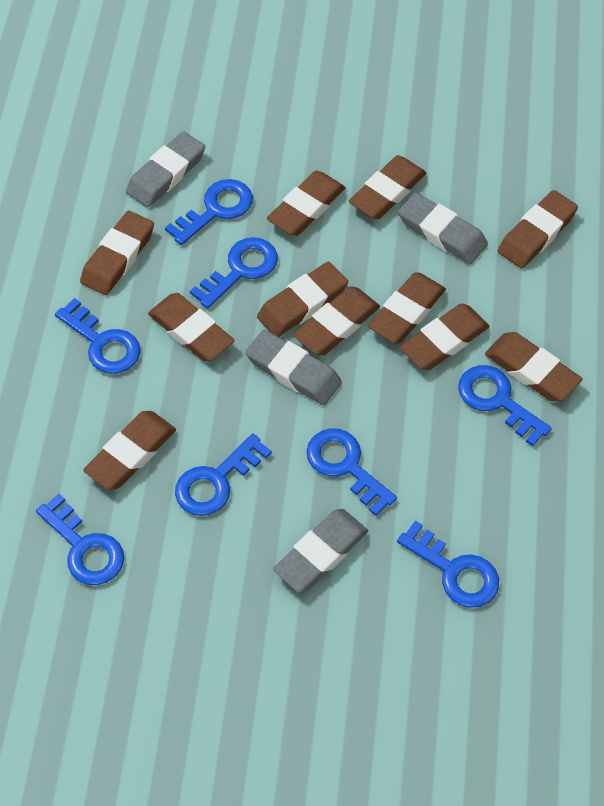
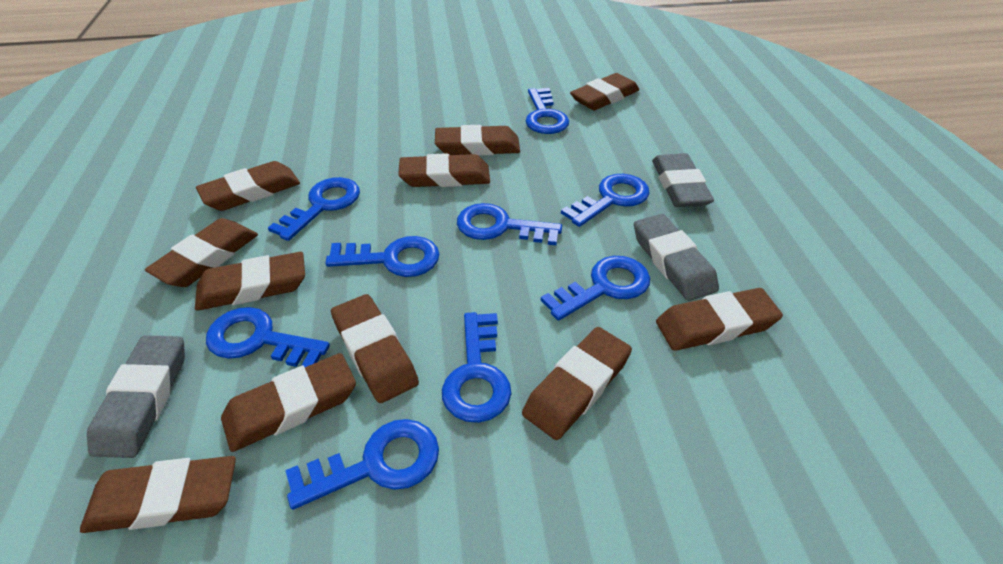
blue key: 8 -> 9
grey eraser: 4 -> 3

